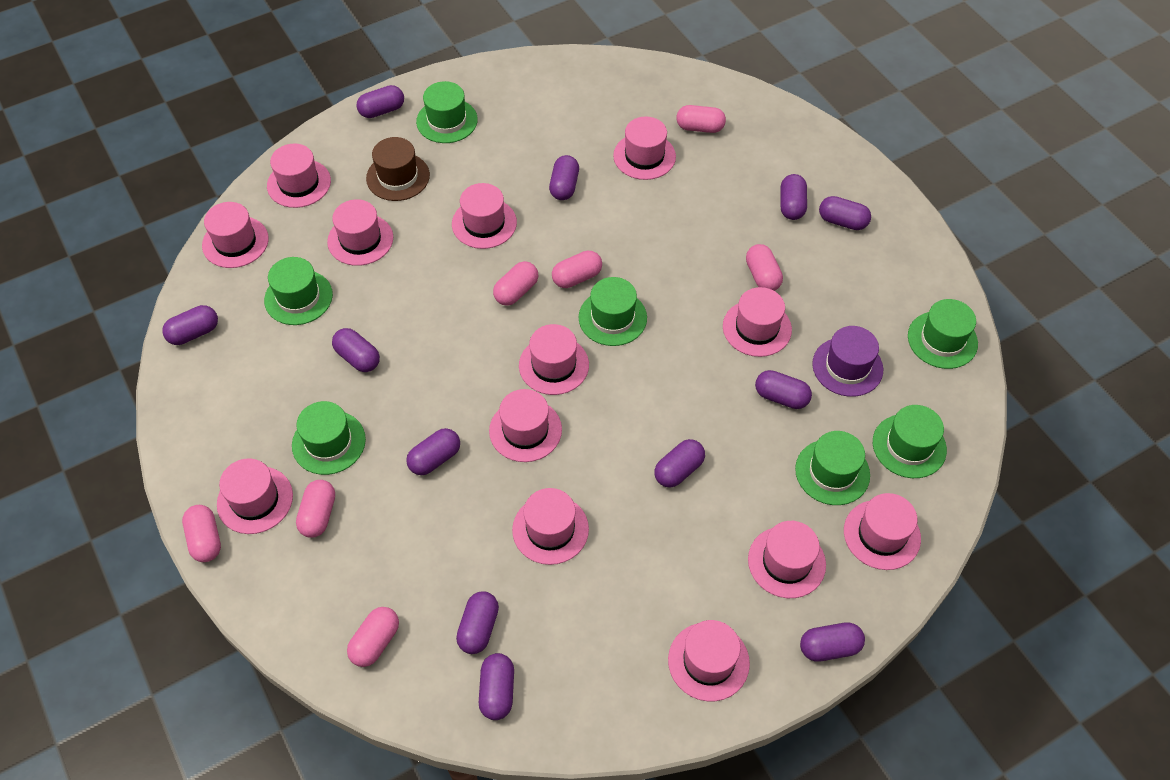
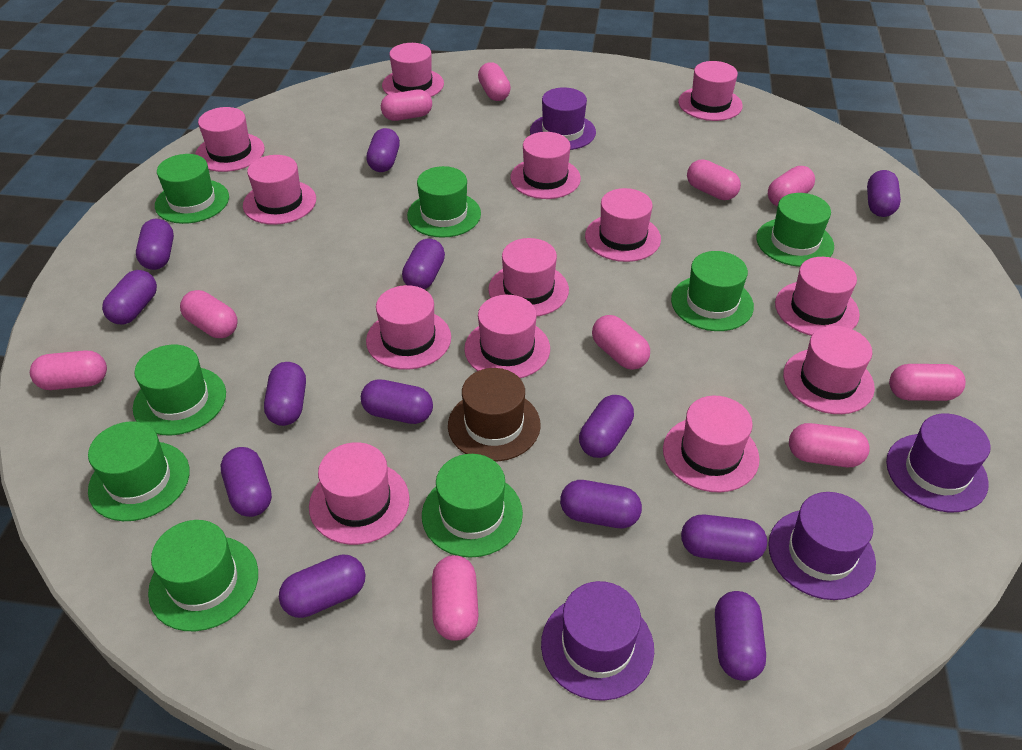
green hat: 7 -> 8
pink capsule: 7 -> 10
purple capsule: 12 -> 13
purple hat: 1 -> 4

